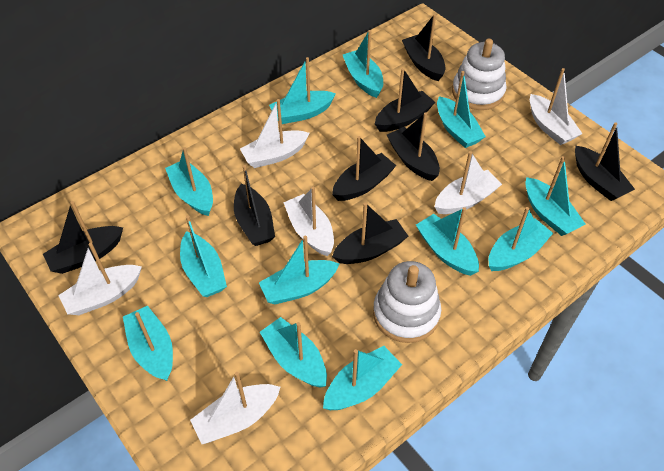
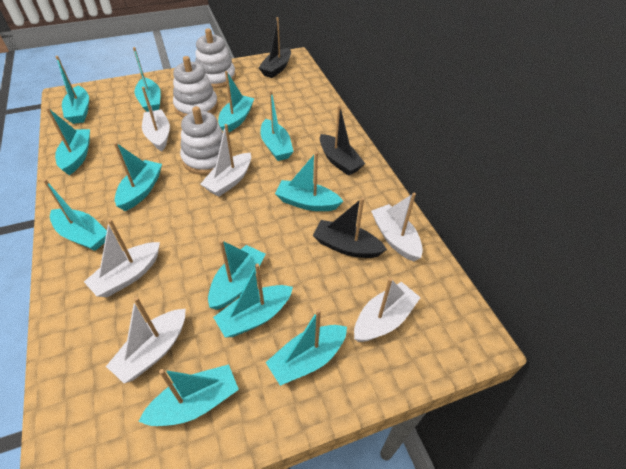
black boat: 8 -> 3
white stacking toy: 2 -> 3

